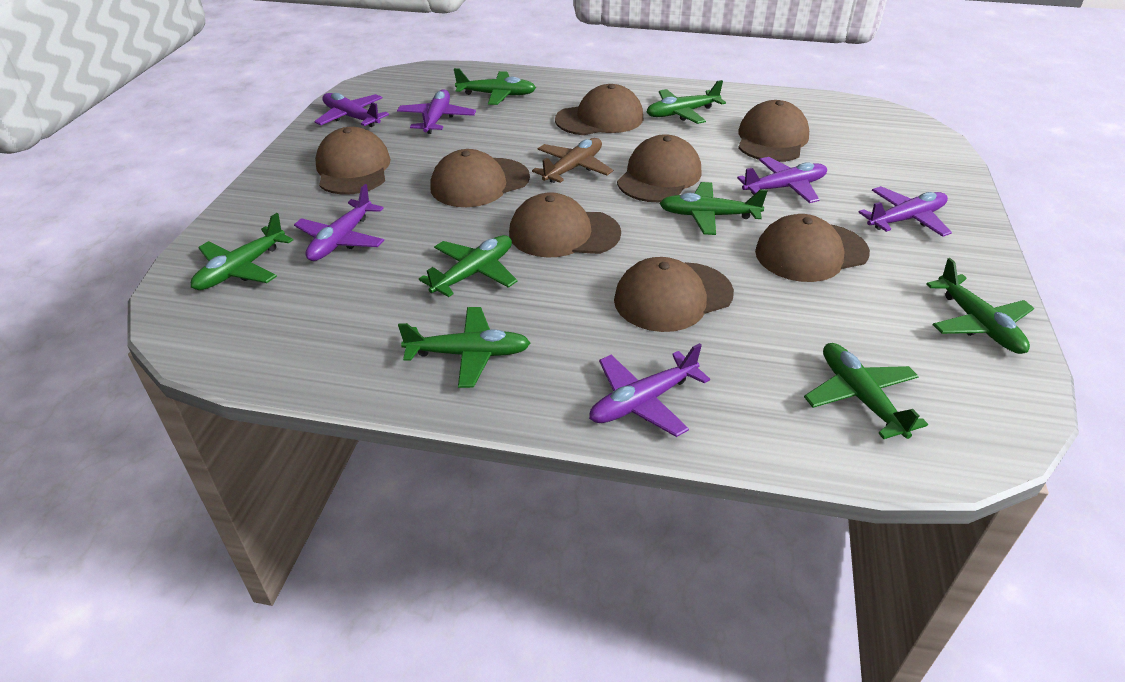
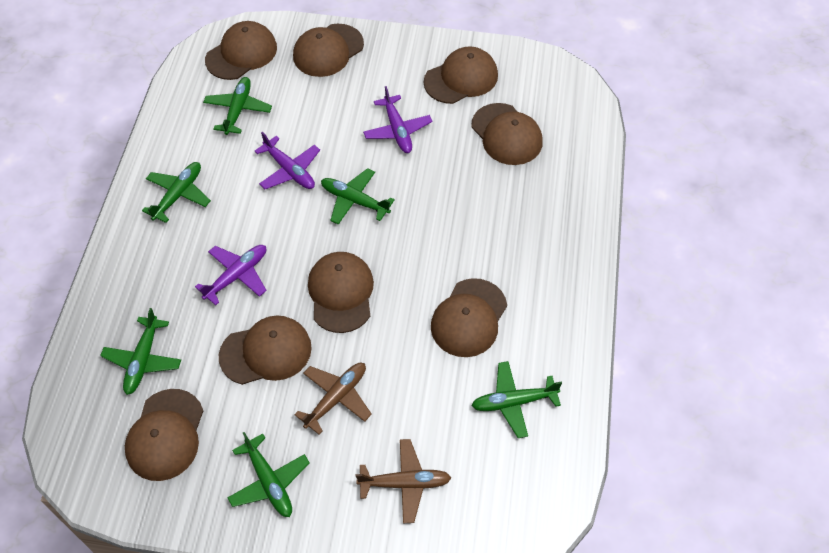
brown plane: 1 -> 2
green plane: 8 -> 6
purple plane: 6 -> 3

